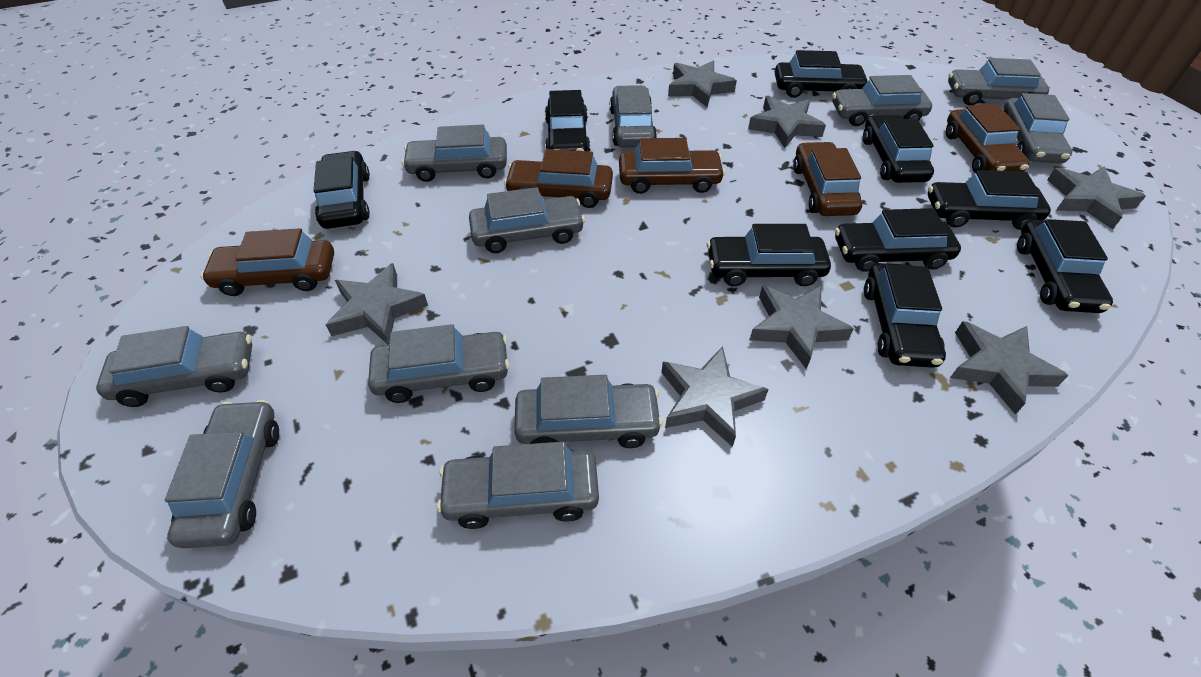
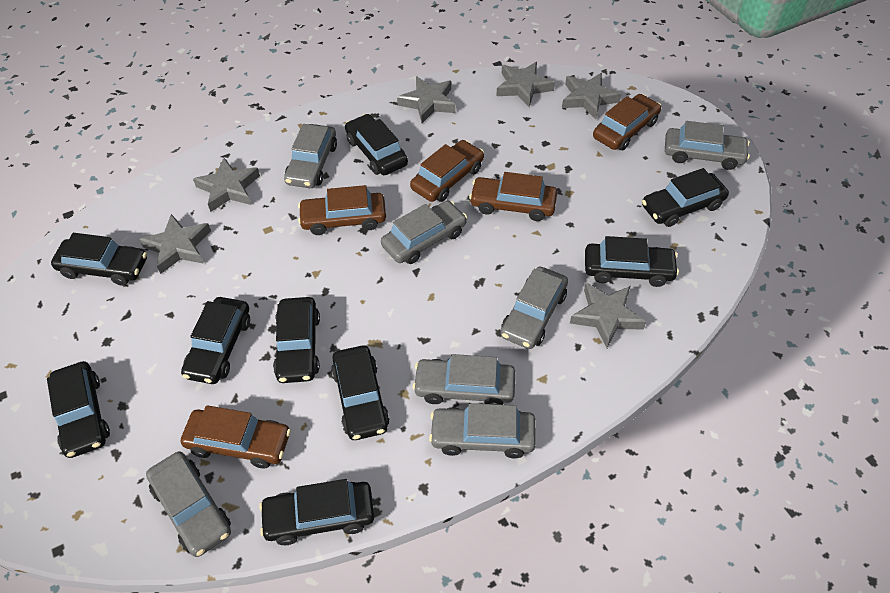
grey car: 11 -> 7
grey star: 7 -> 6

